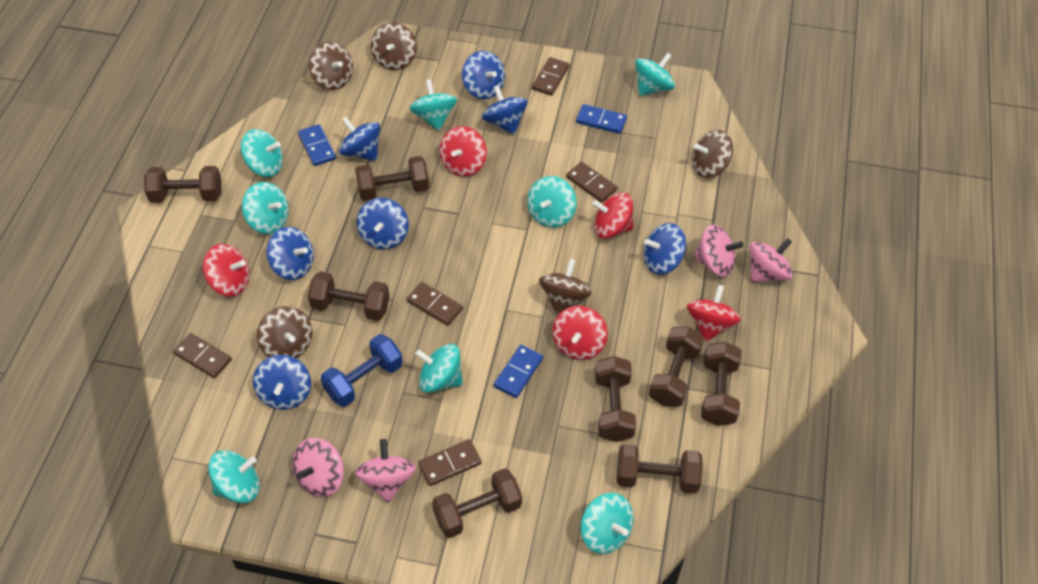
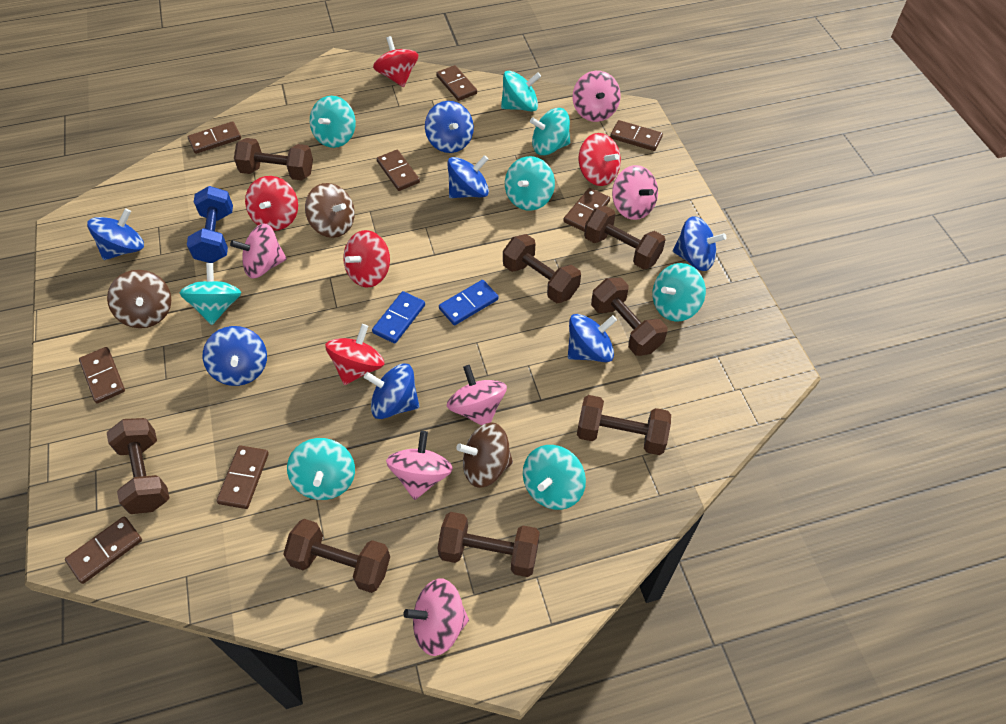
blue domino: 3 -> 2
brown domino: 5 -> 8
brown spinning top: 5 -> 3
pink spinning top: 4 -> 6

